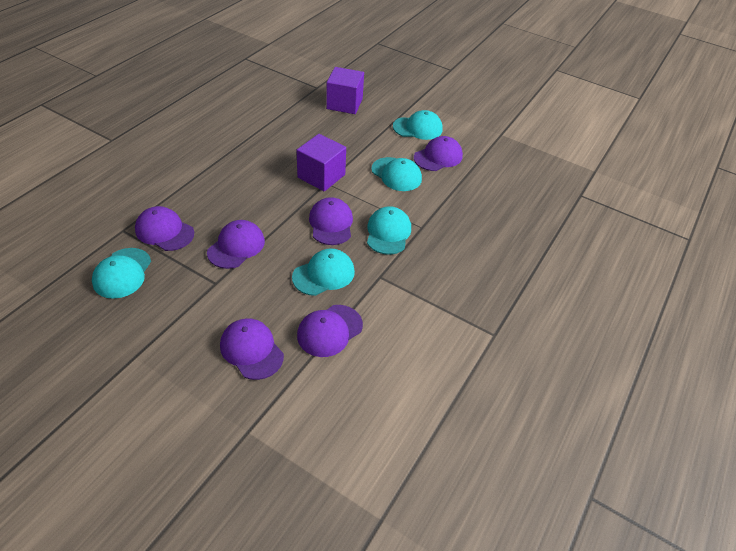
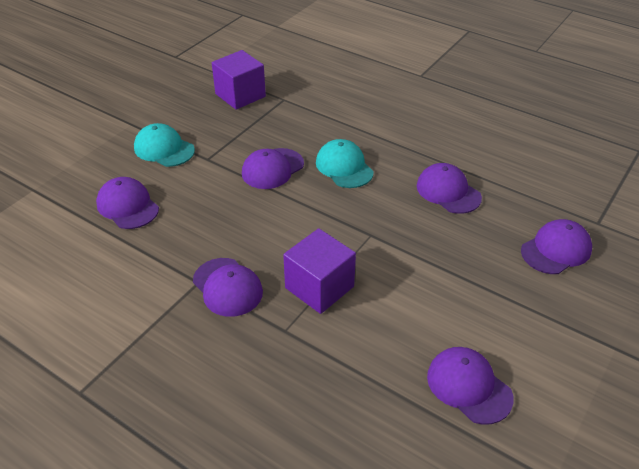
turquoise cap: 5 -> 2

